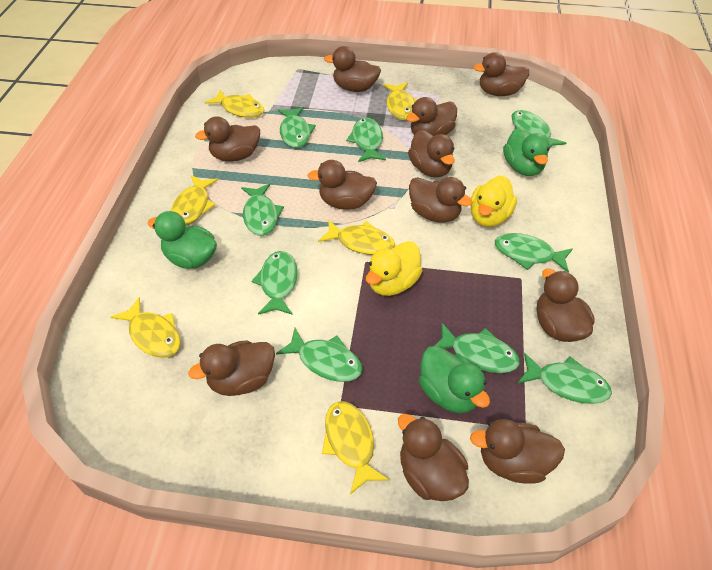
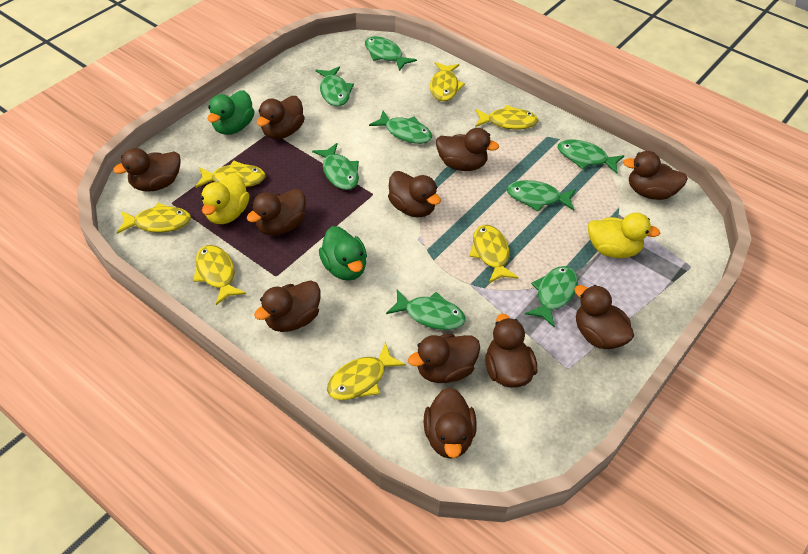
green duck: 3 -> 2
green fish: 9 -> 8
yellow fish: 6 -> 7

